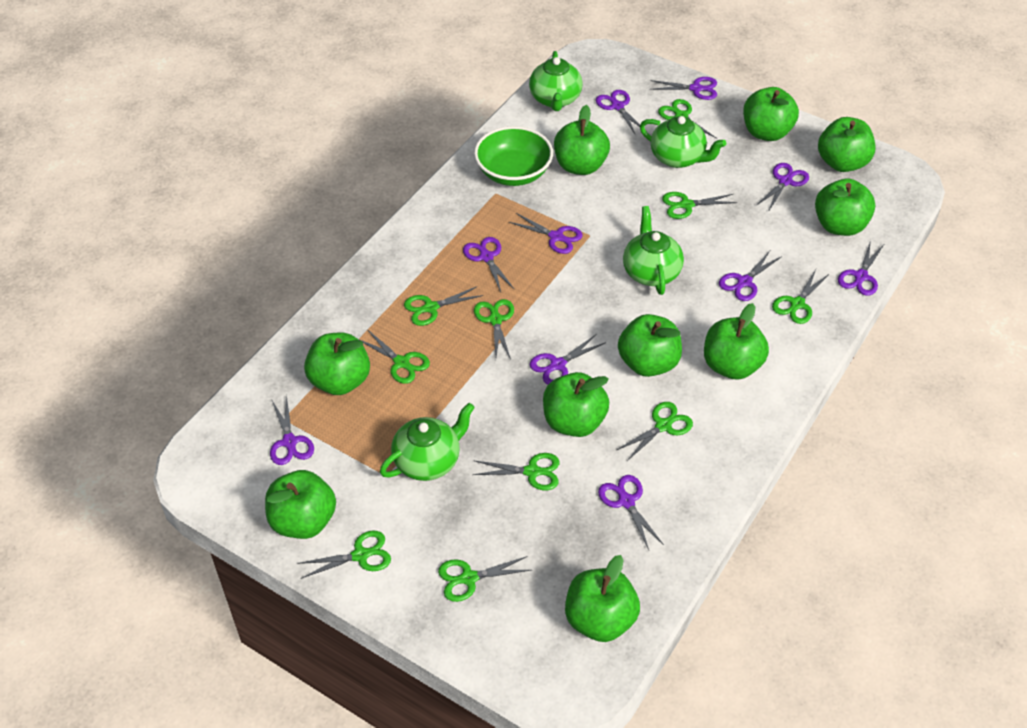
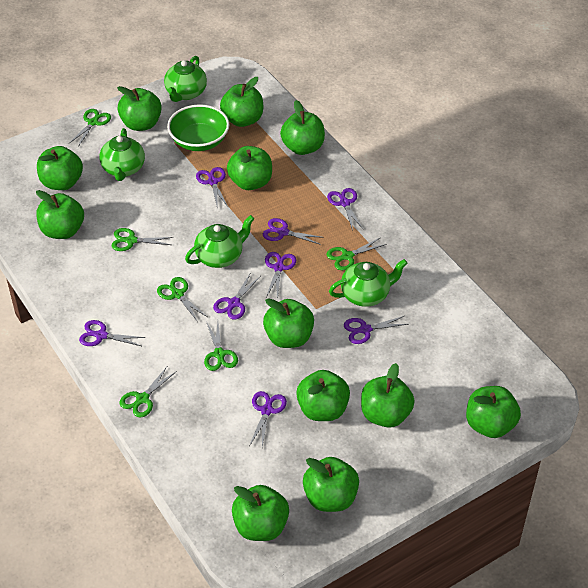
green apple: 10 -> 12
green scissors: 10 -> 6
purple scissors: 10 -> 8

